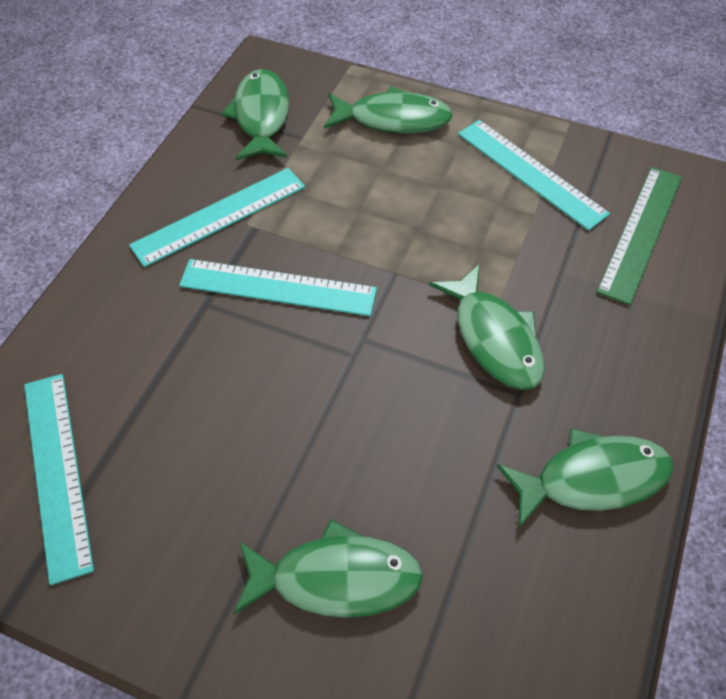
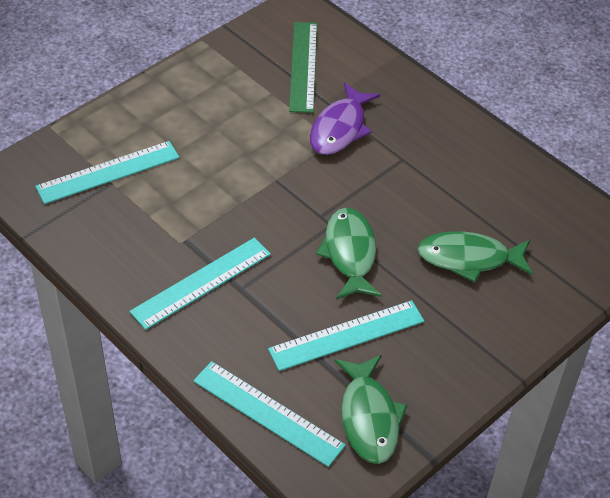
green fish: 5 -> 3
purple fish: 0 -> 1

